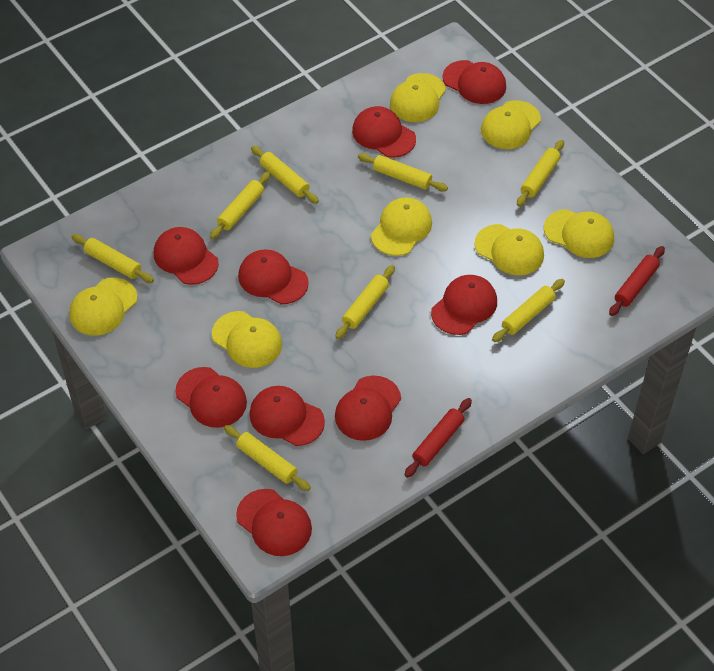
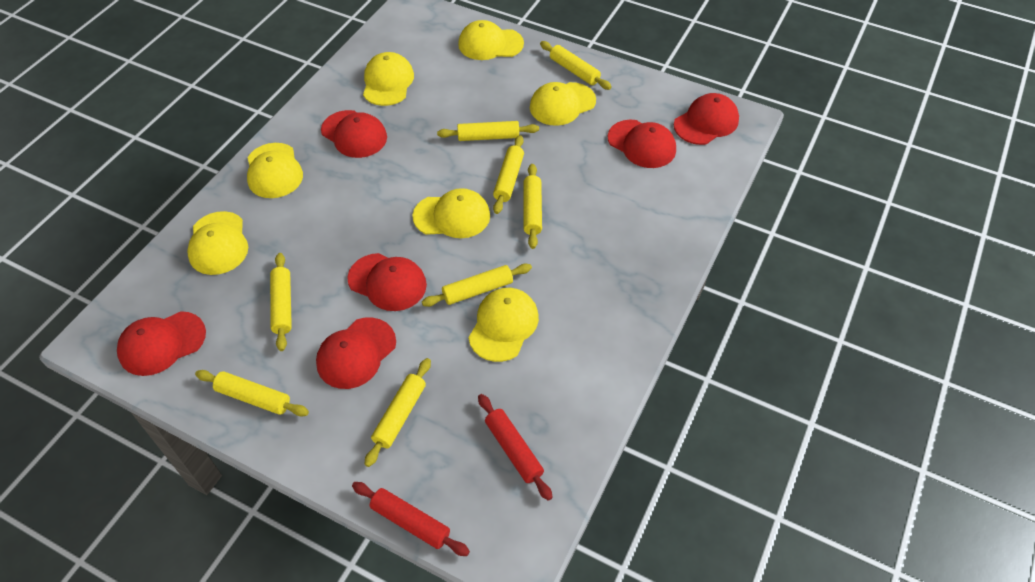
red cap: 9 -> 6

